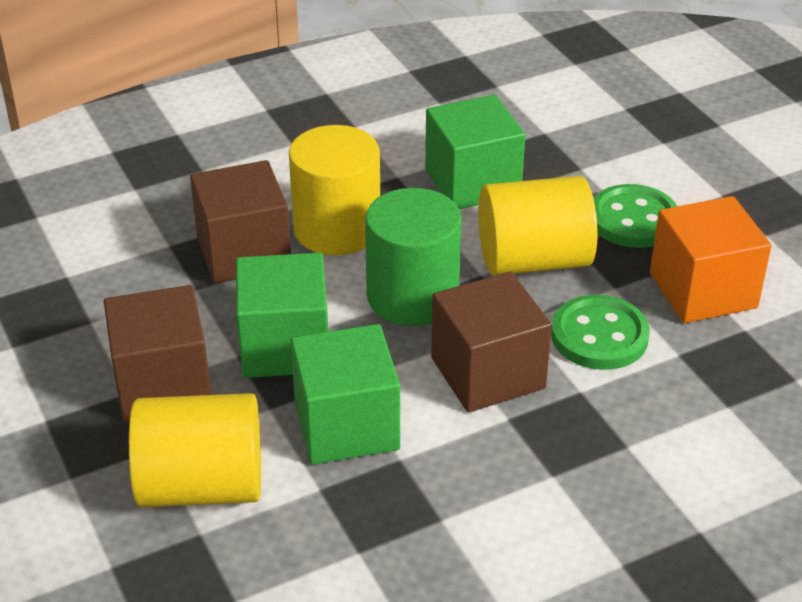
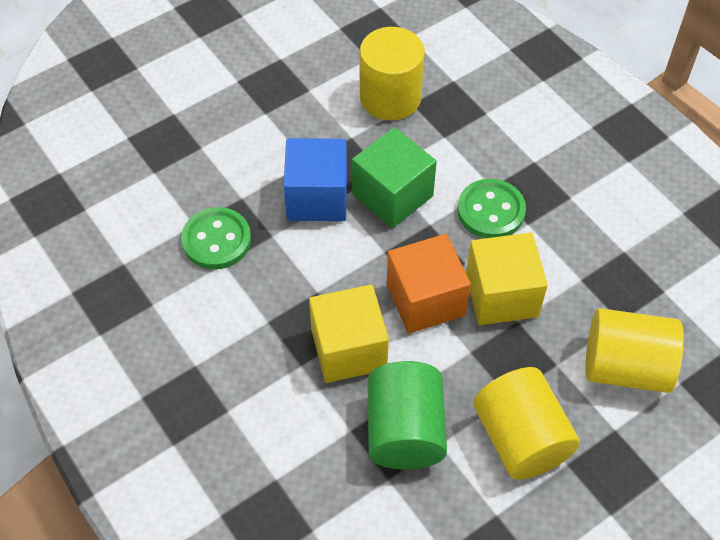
blue cube: 0 -> 1
brown cube: 3 -> 0
green cube: 3 -> 1
yellow cube: 0 -> 2

